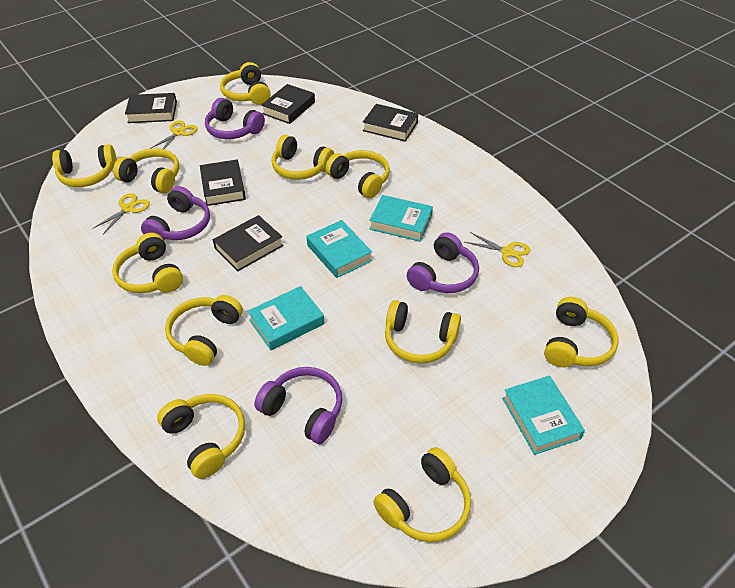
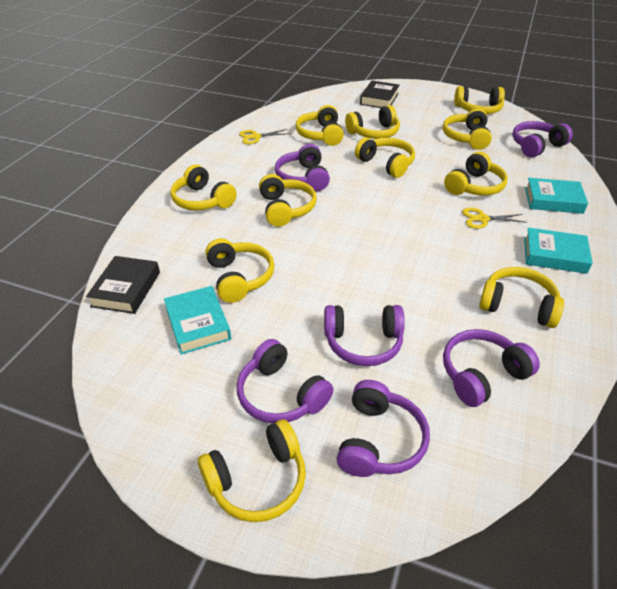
black book: 5 -> 2
purple headphones: 4 -> 6
turquoise book: 4 -> 3
yellow scissors: 3 -> 2

